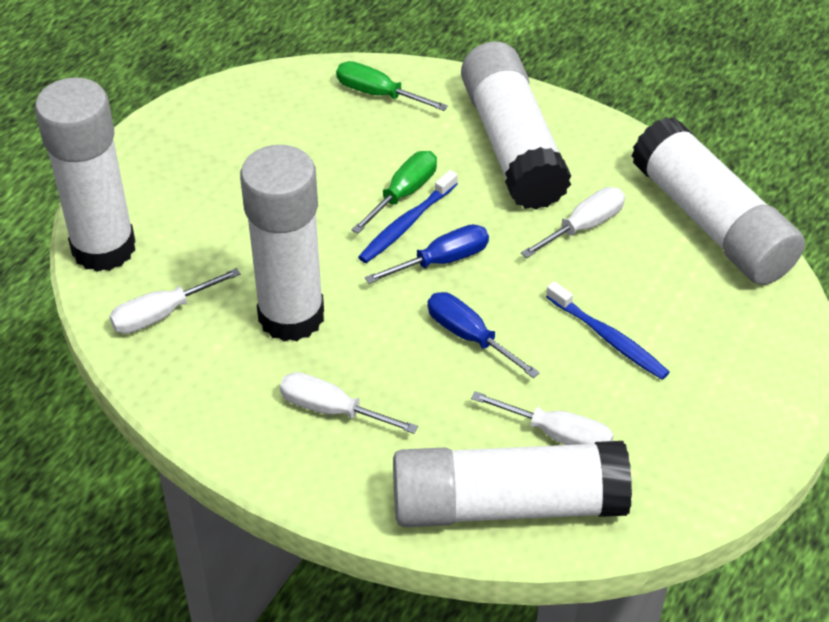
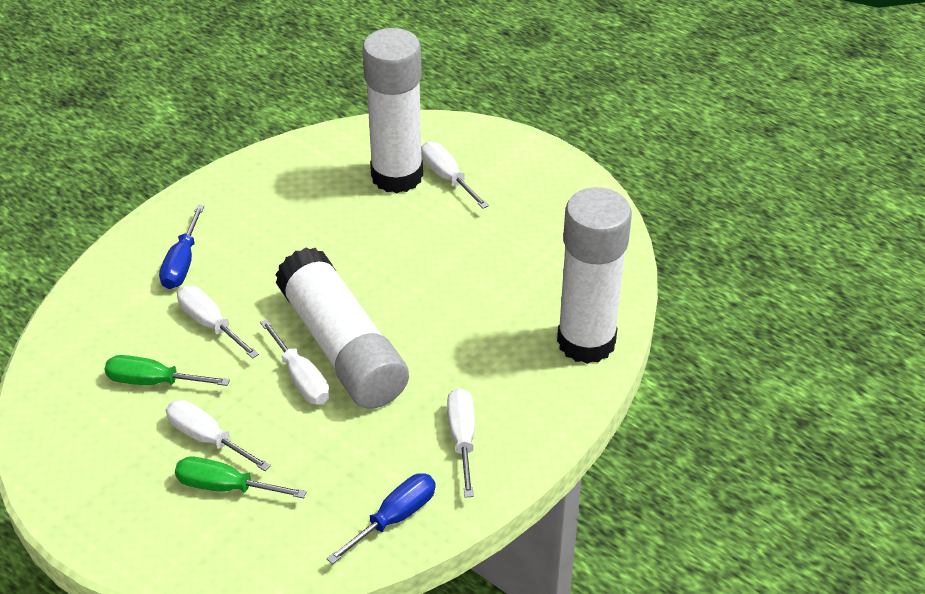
blue toothbrush: 2 -> 0
white glue stick: 5 -> 3
white screwdriver: 4 -> 5

